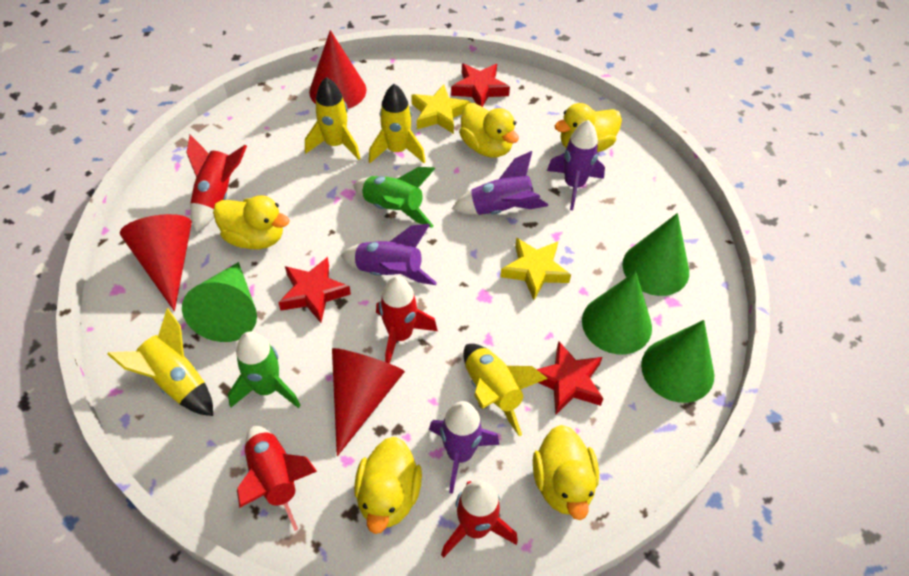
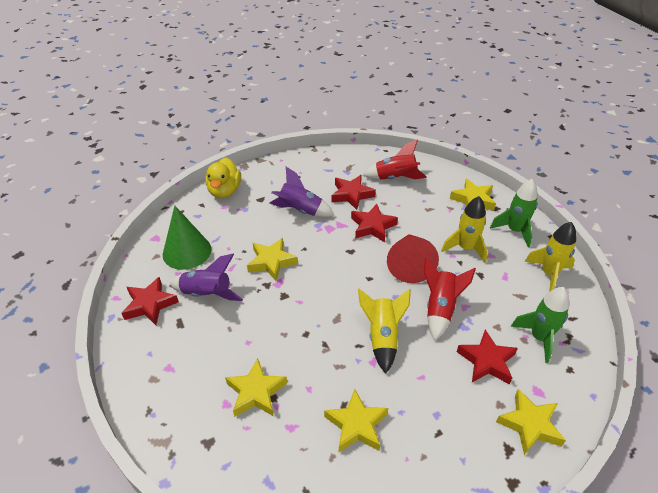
green cone: 4 -> 1
purple rocket: 4 -> 2
red cone: 3 -> 1
red rocket: 4 -> 2
red star: 3 -> 4
yellow duck: 5 -> 1
yellow rocket: 4 -> 3
yellow star: 2 -> 5

